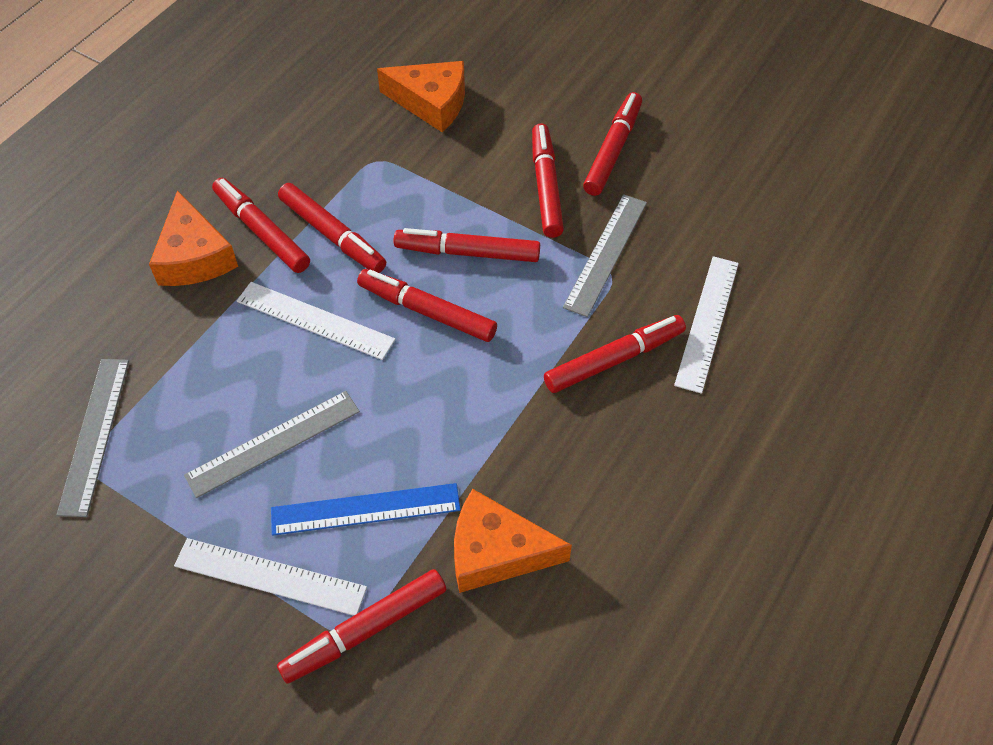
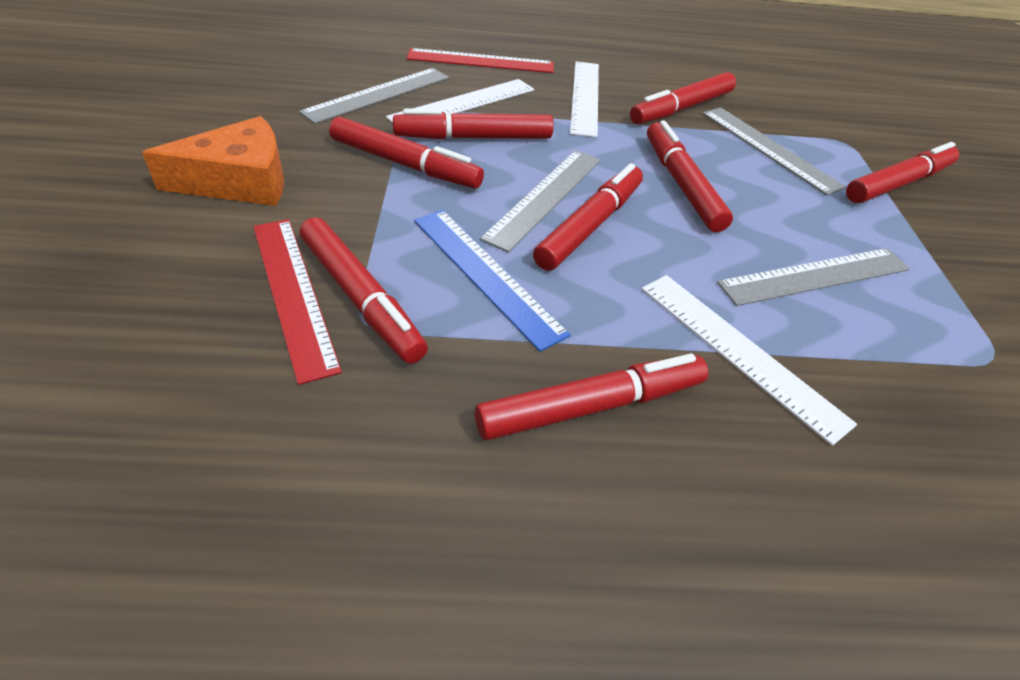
grey ruler: 3 -> 4
orange cheese: 3 -> 1
red ruler: 0 -> 2

